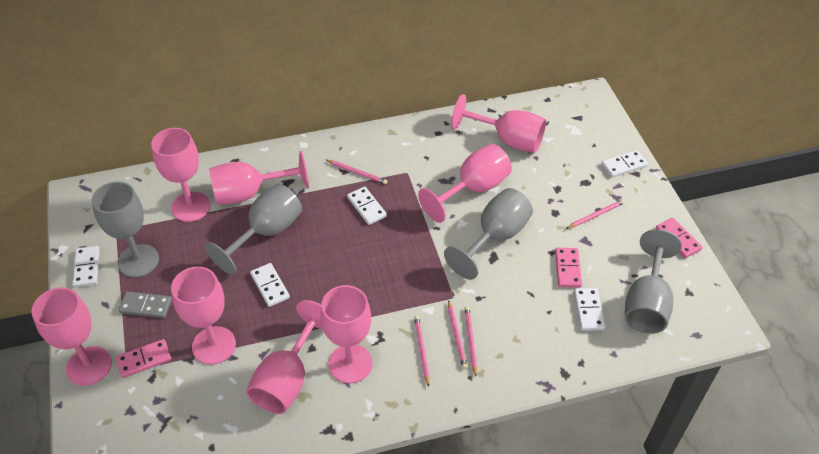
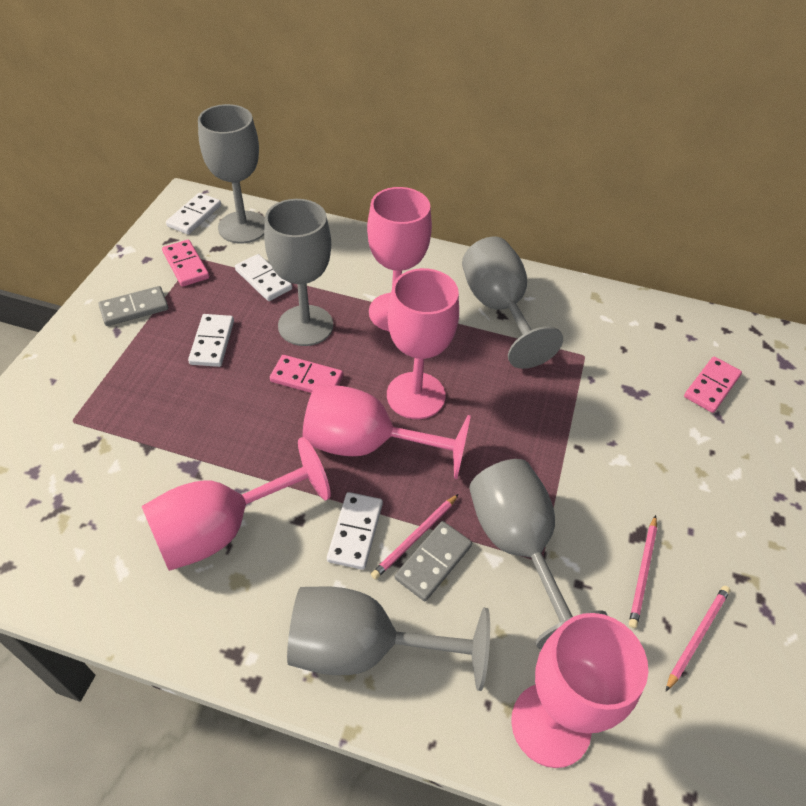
grey domino: 1 -> 2
grey goblet: 4 -> 5
pink goblet: 8 -> 5
pink pencil: 5 -> 3
white domino: 5 -> 4

